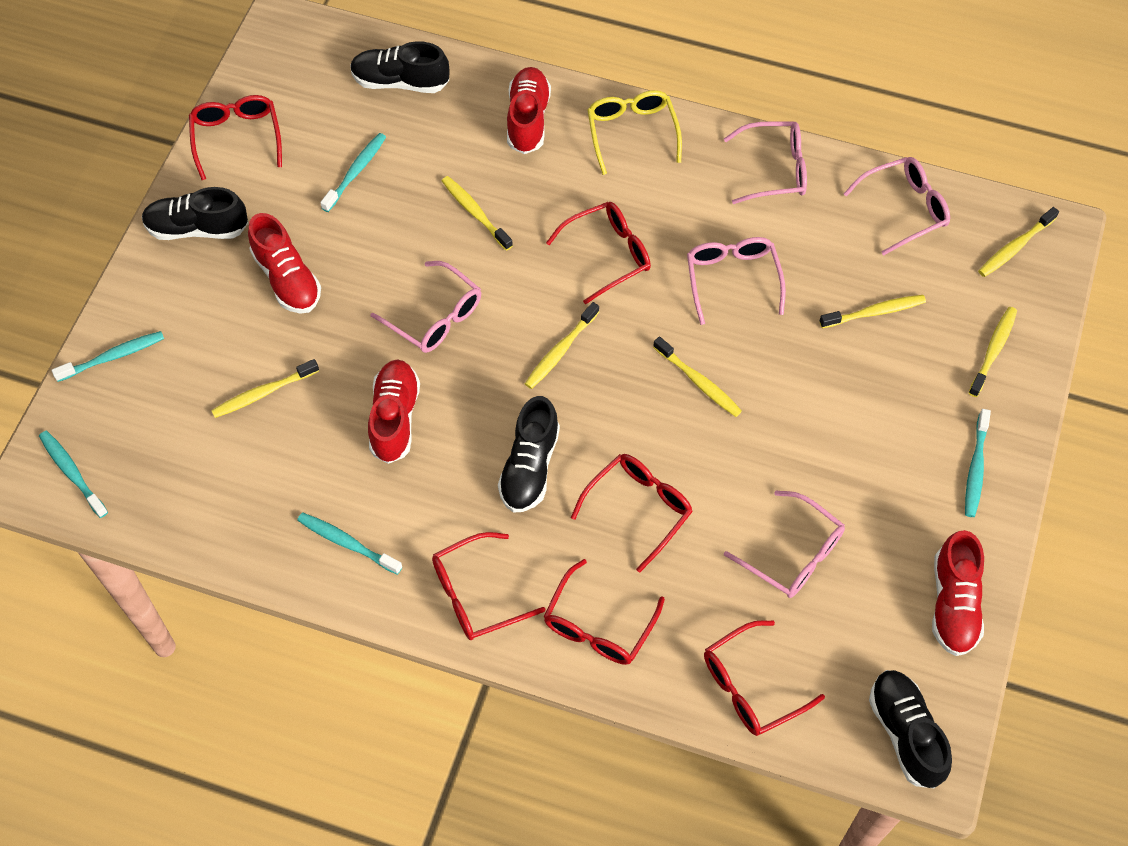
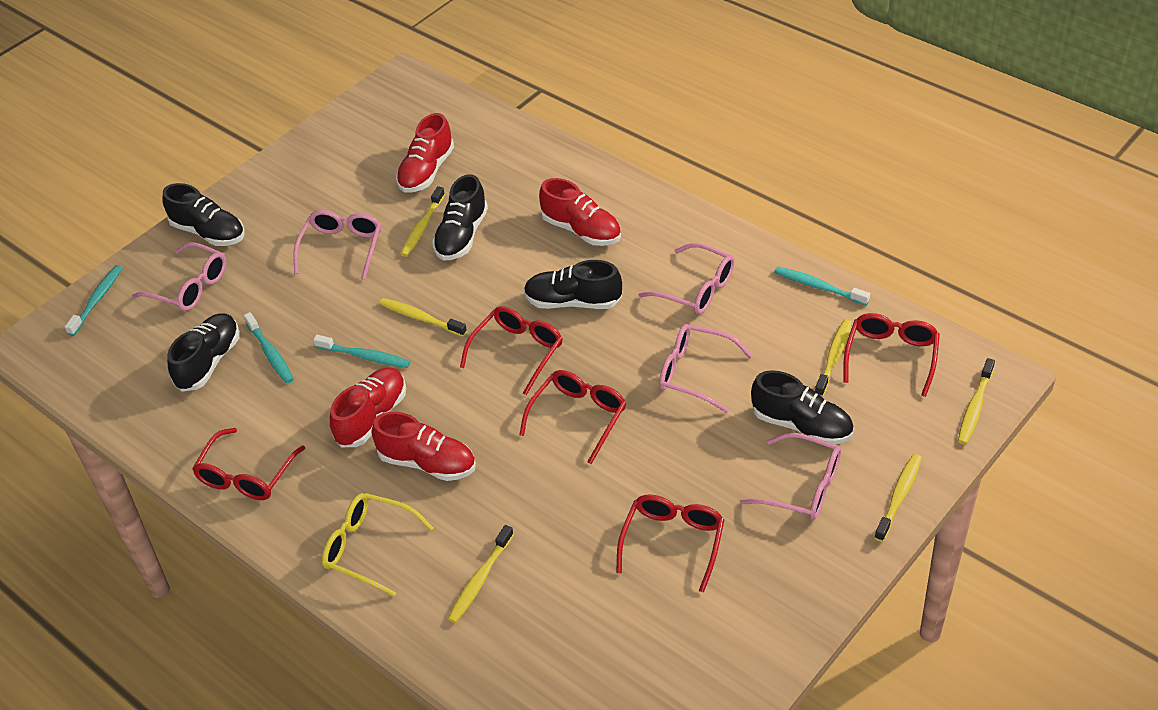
black shoe: 4 -> 5
red glasses: 6 -> 5
turquoise toothbrush: 5 -> 4
yellow toothbrush: 7 -> 6

